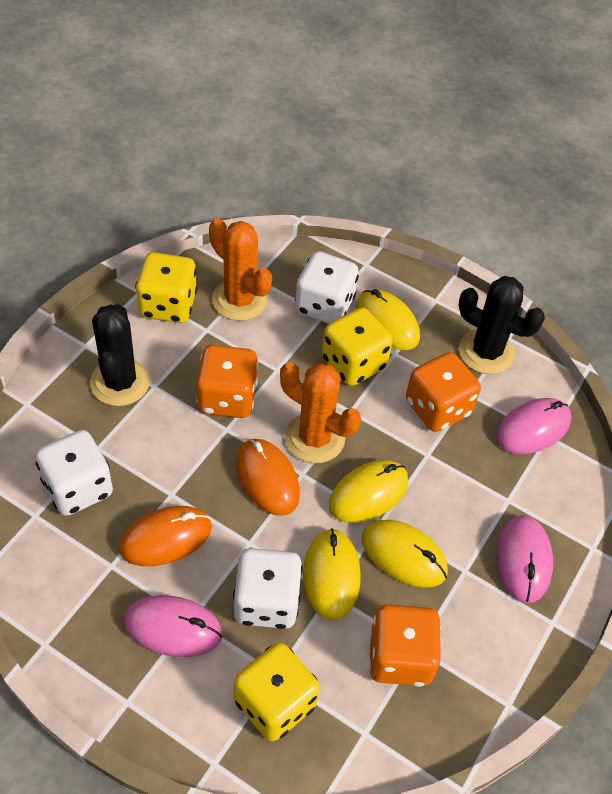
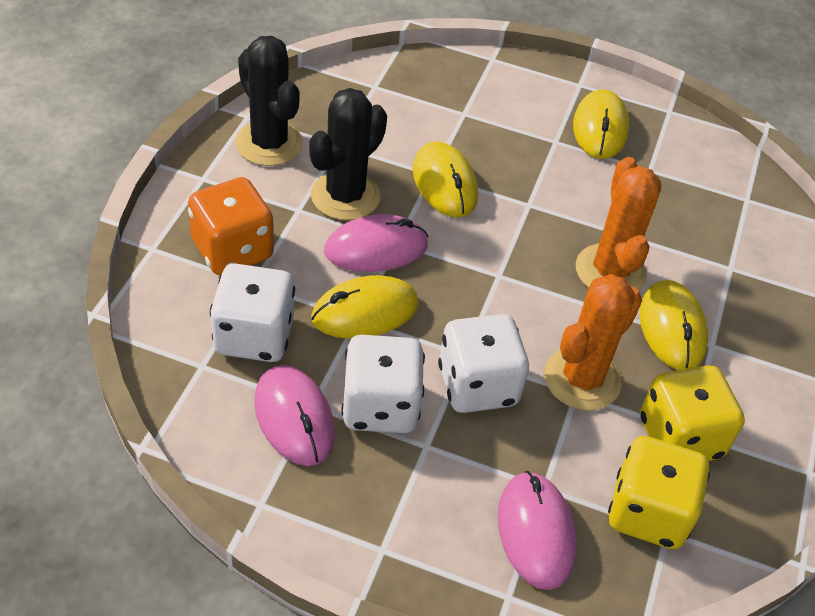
orange dice: 3 -> 1
orange mouse: 2 -> 0
yellow dice: 3 -> 2

